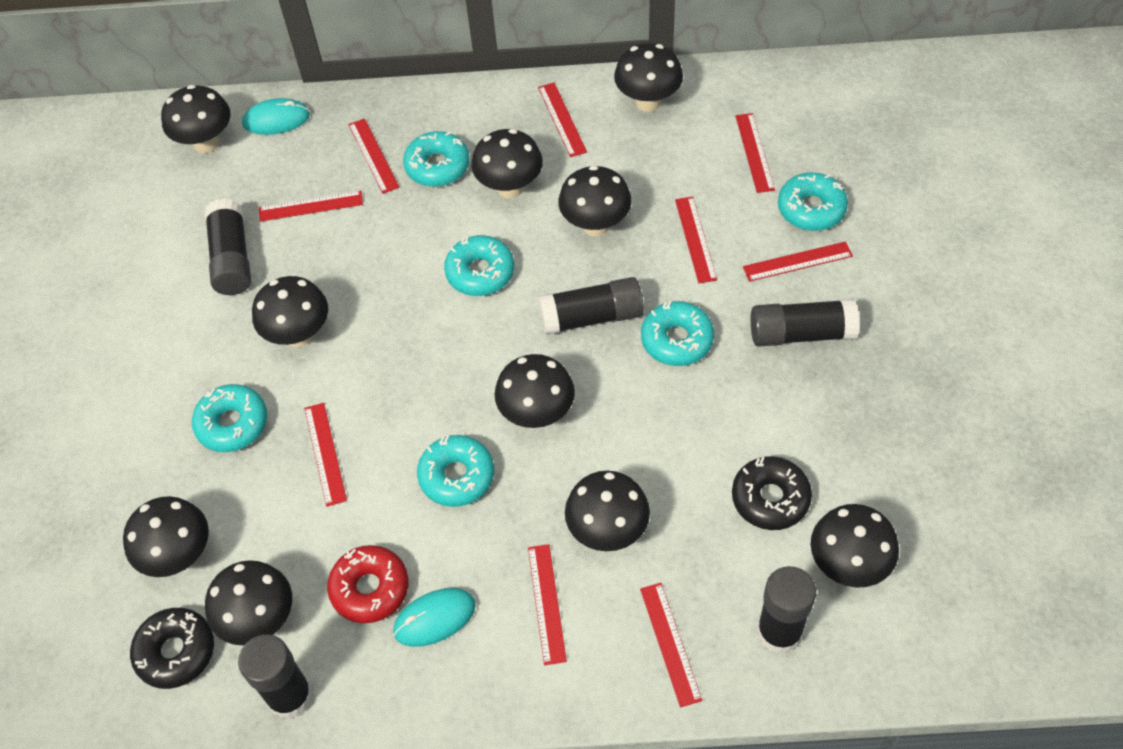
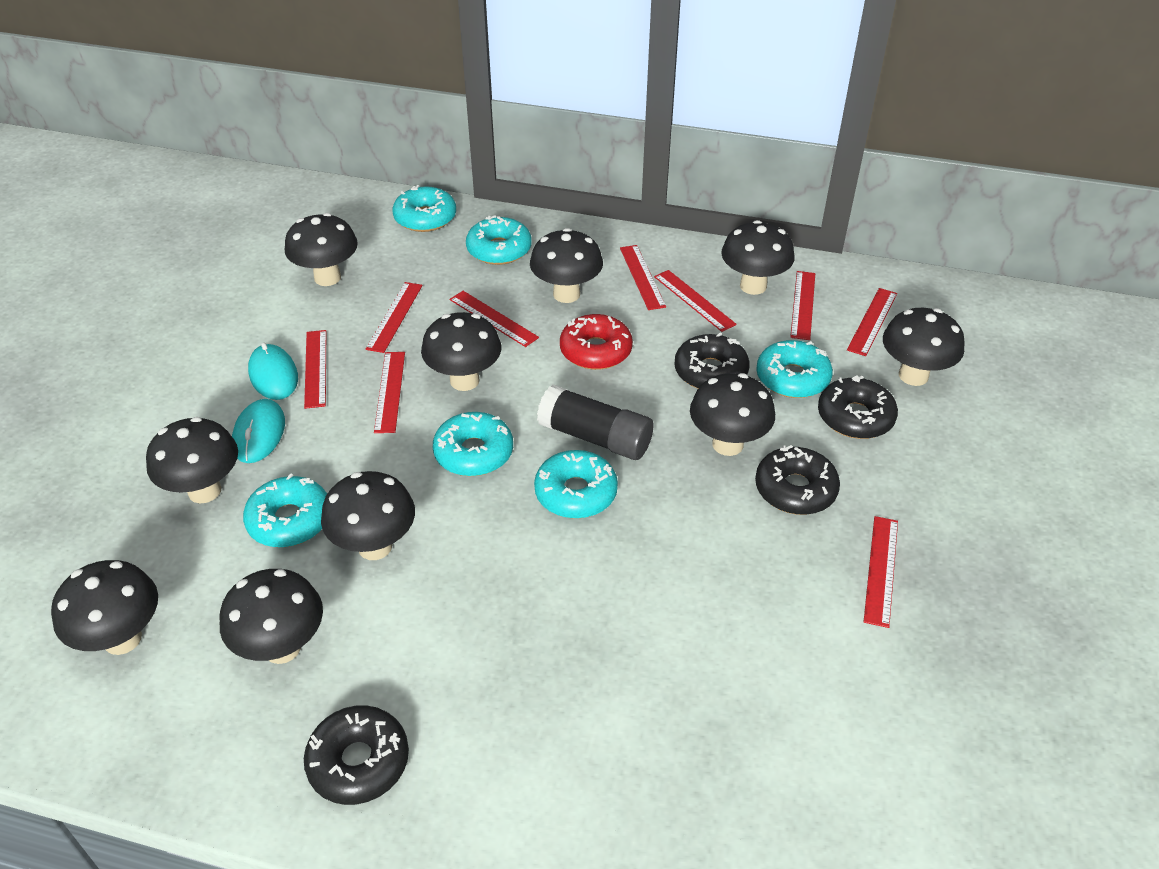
black donut: 2 -> 4
black glue stick: 5 -> 1

